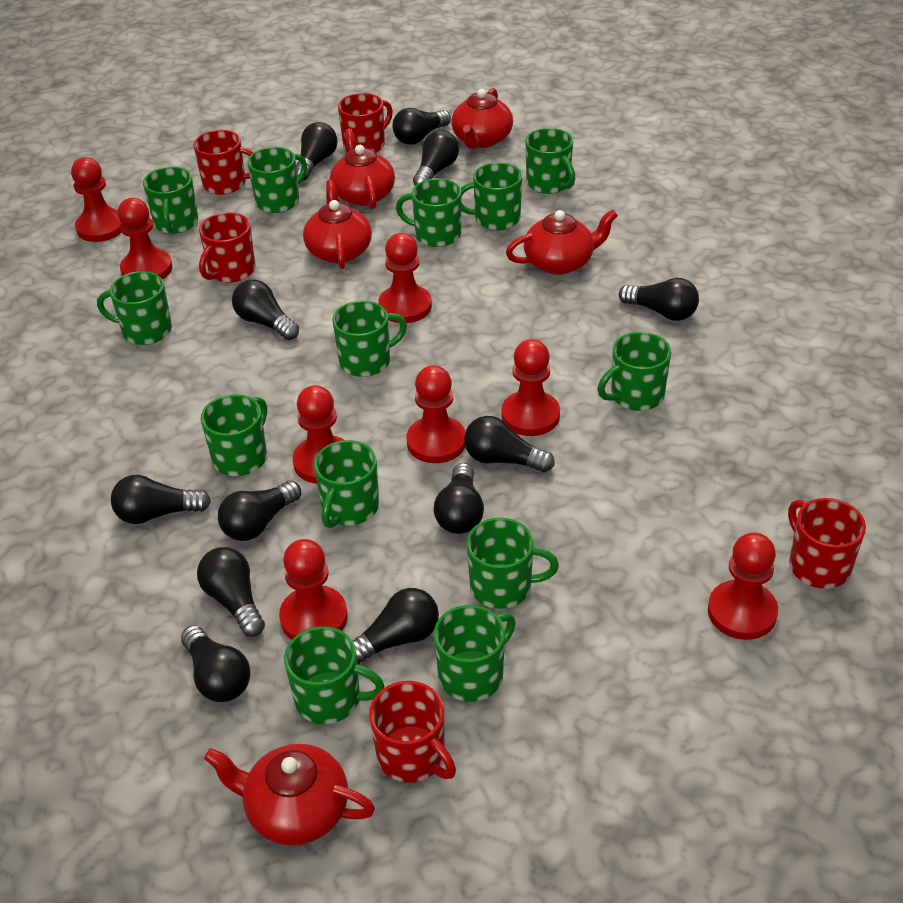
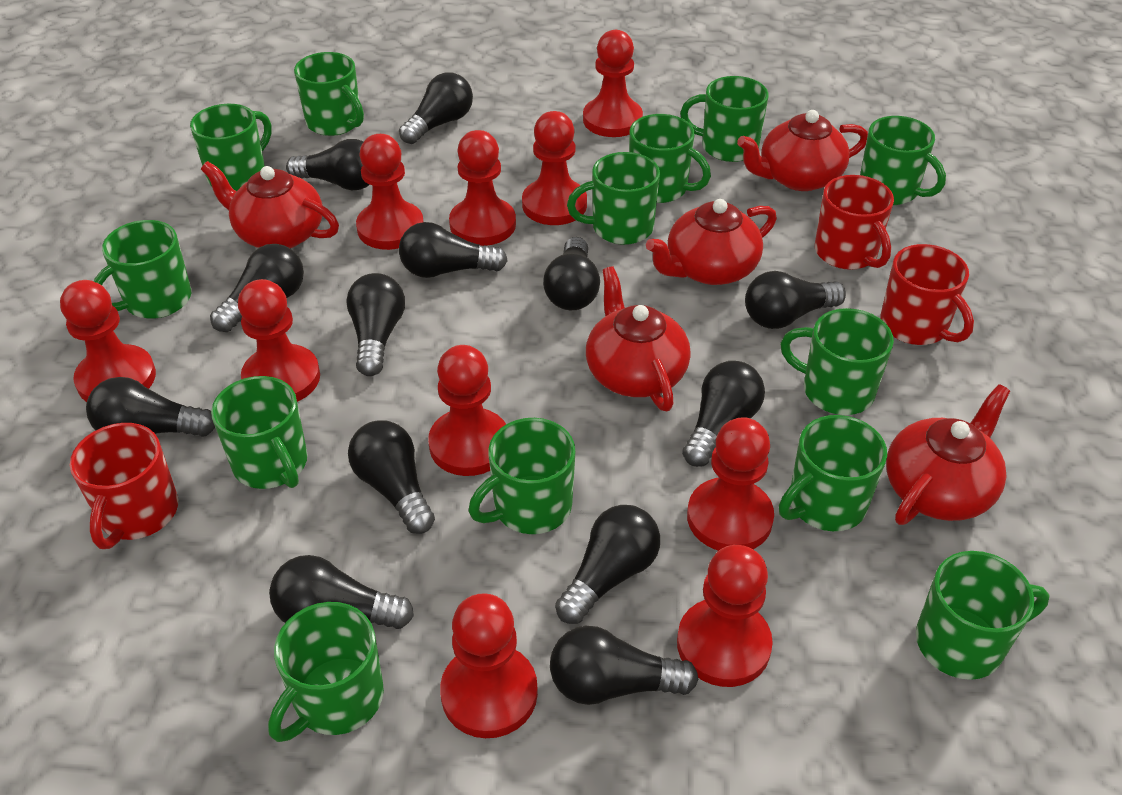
black light bulb: 12 -> 13
red mug: 5 -> 3
red pawn: 8 -> 10

